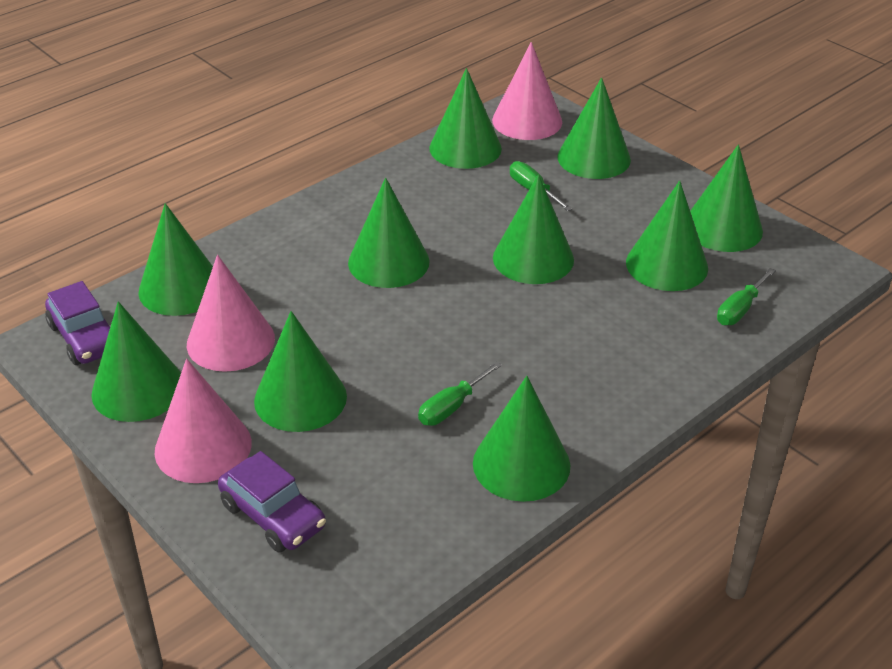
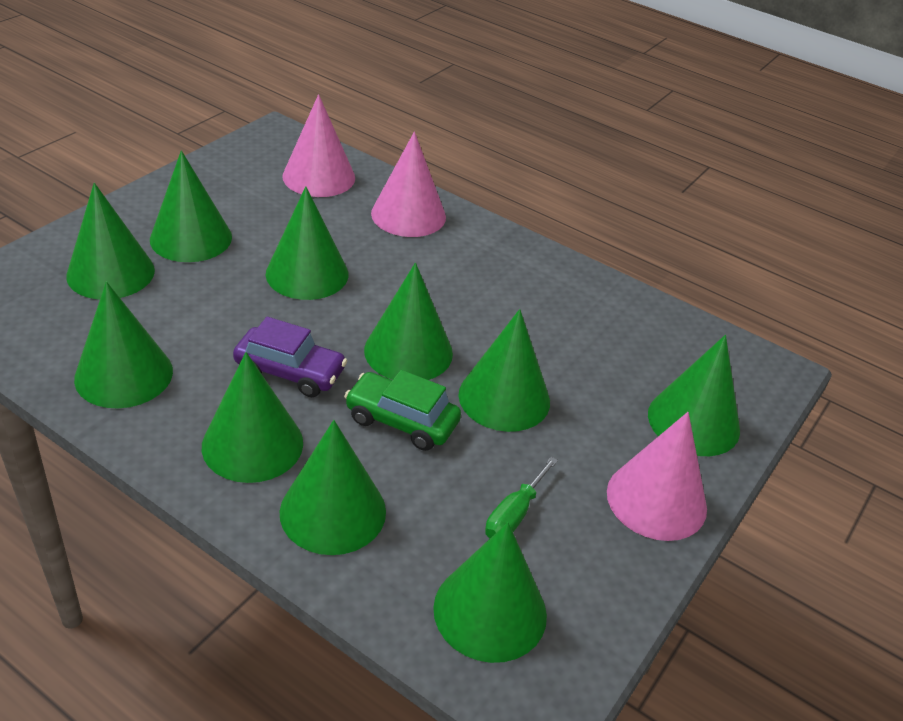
green car: 0 -> 1
green screwdriver: 3 -> 1
purple car: 2 -> 1

